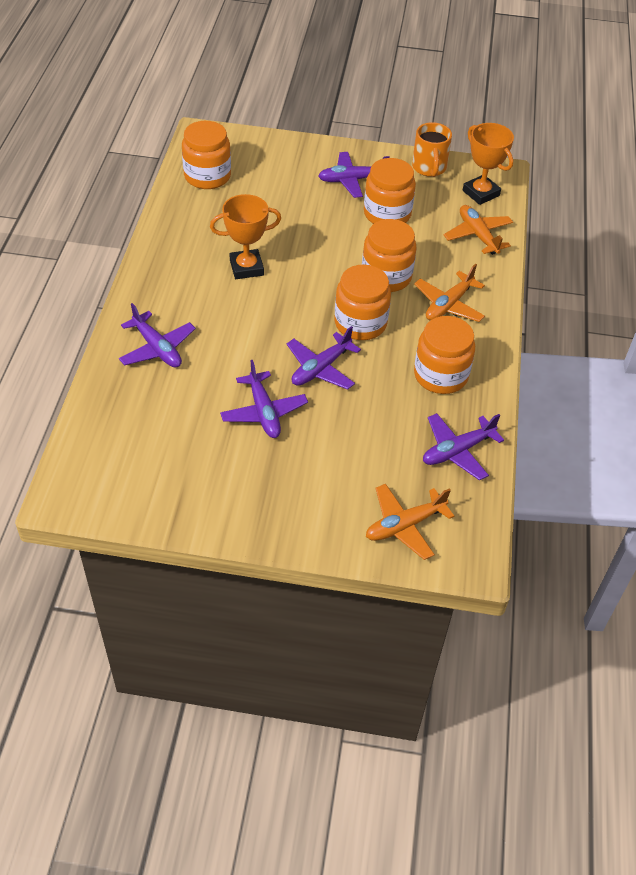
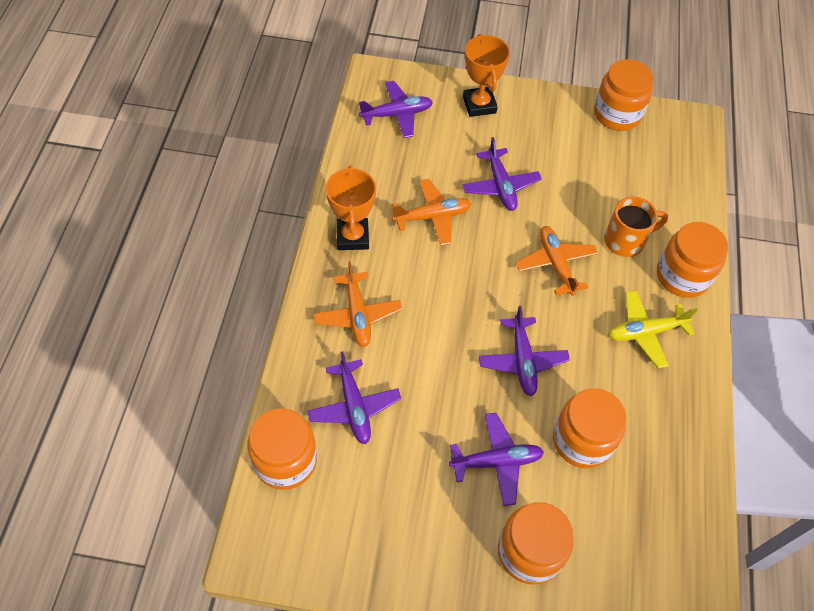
yellow plane: 0 -> 1

